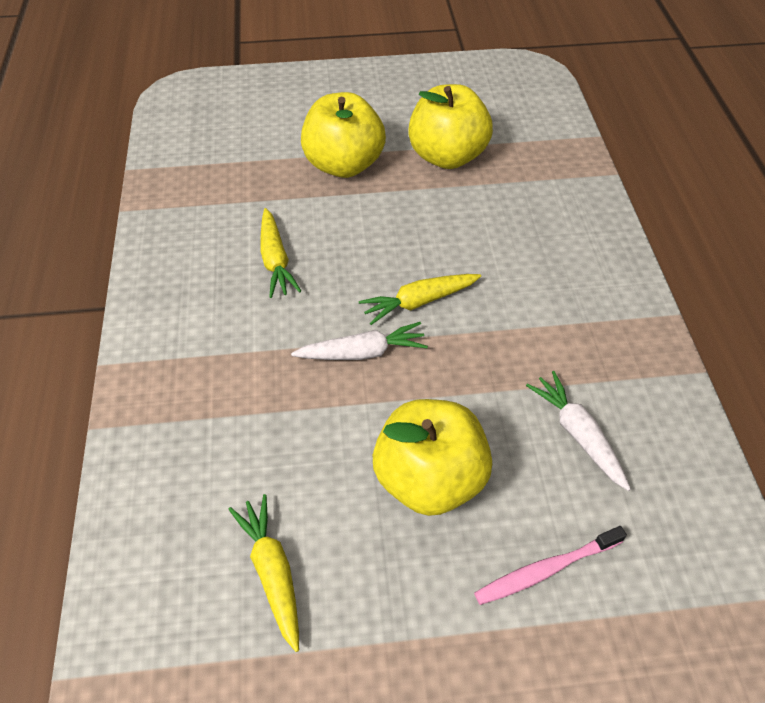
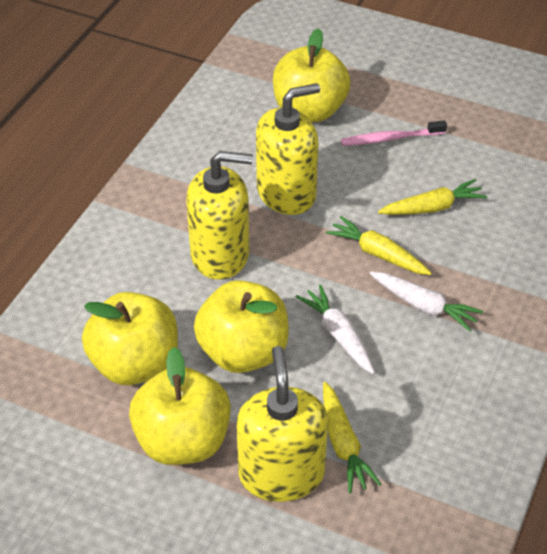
yellow apple: 3 -> 4
yellow soap dispenser: 0 -> 3

